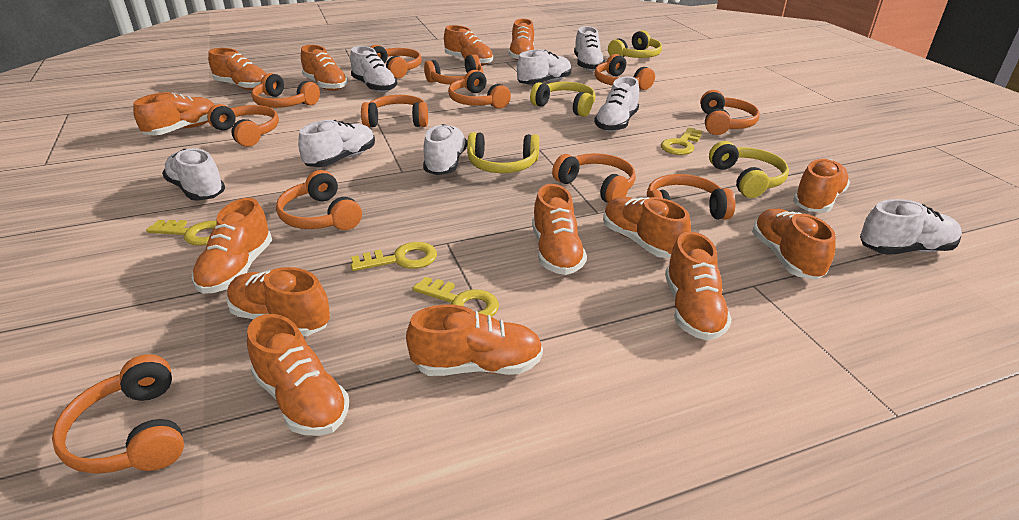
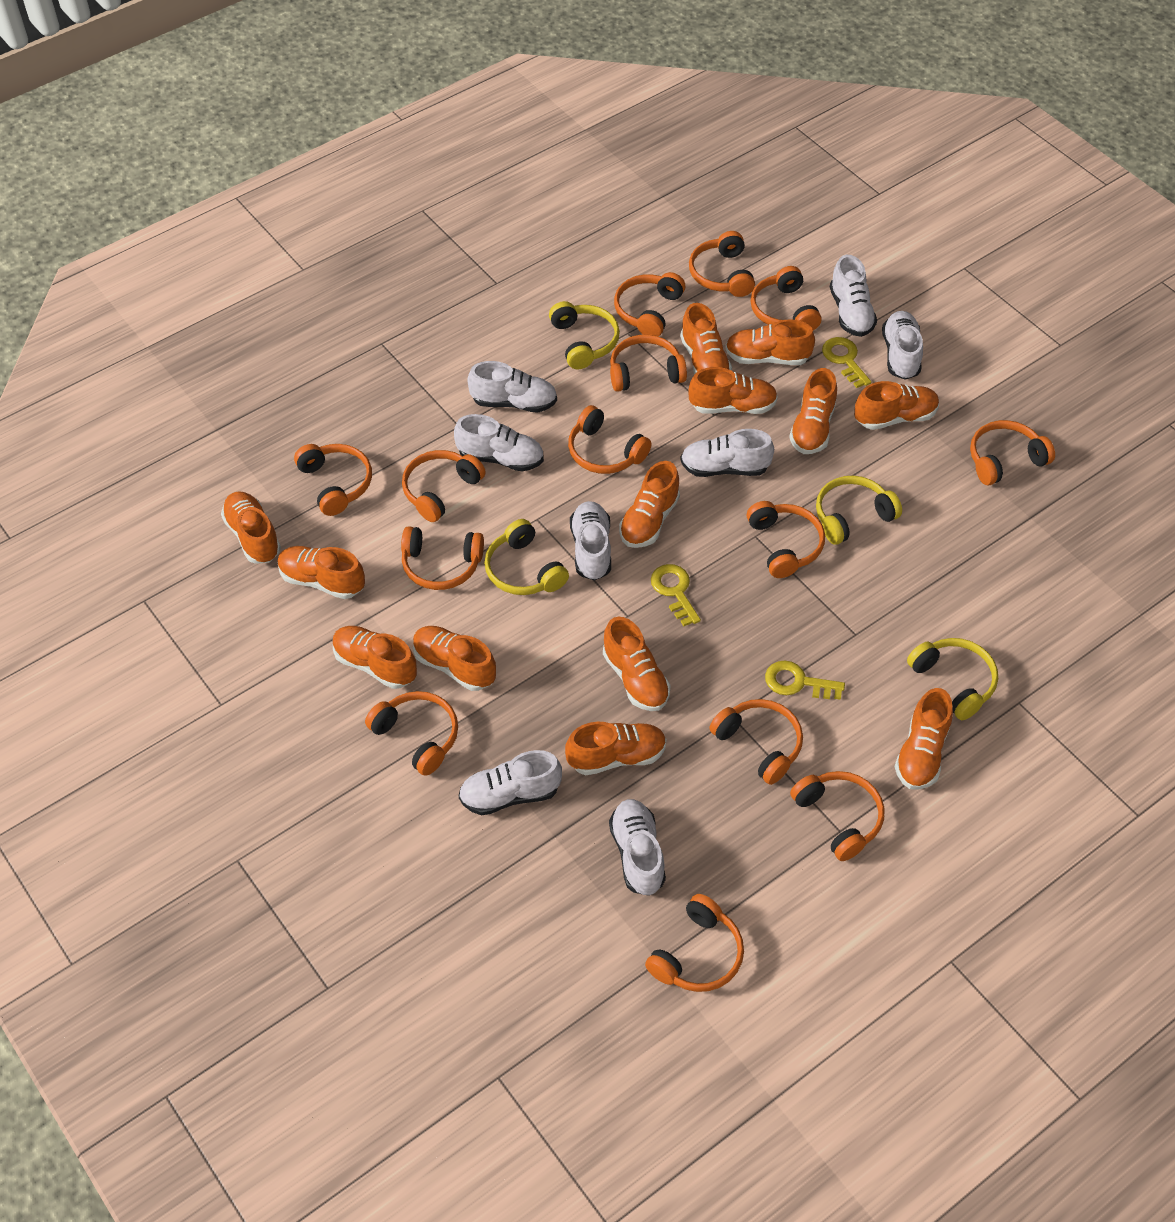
orange headphones: 12 -> 14
orange shoe: 14 -> 13
yellow key: 4 -> 3

